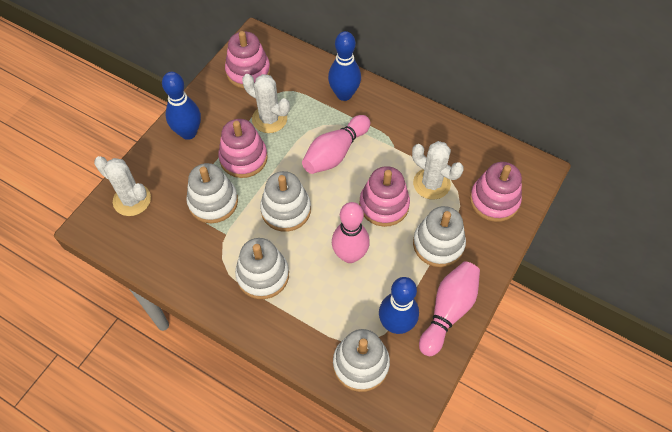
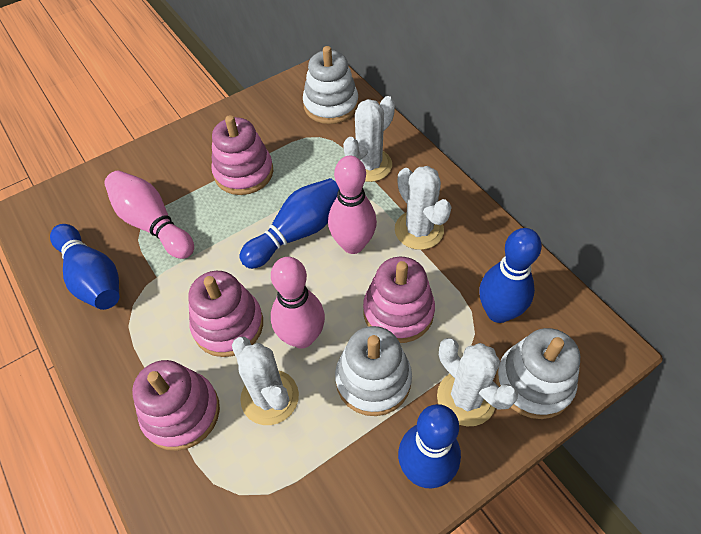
blue bowling pin: 3 -> 4
white cactus: 3 -> 4
white stacking toy: 5 -> 3

